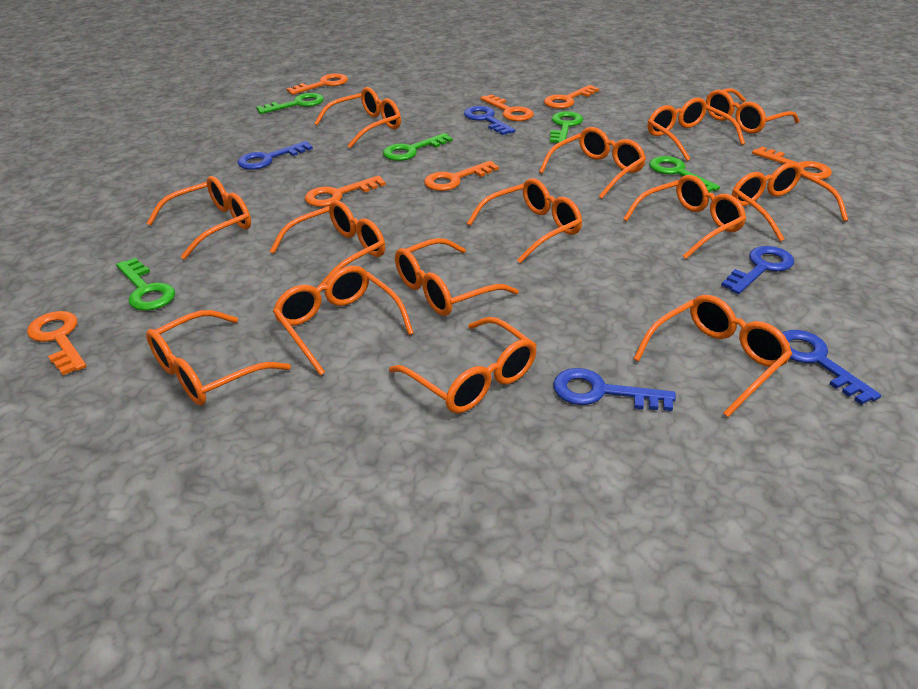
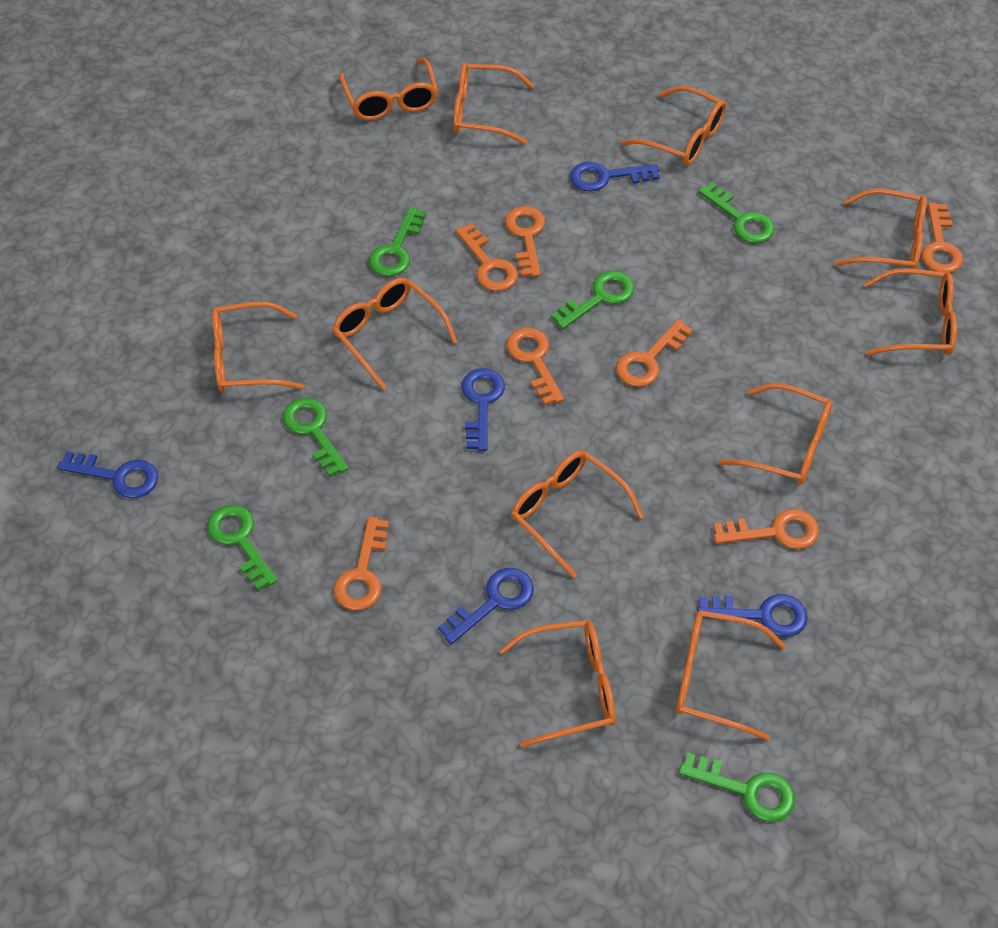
green key: 5 -> 6
orange glasses: 14 -> 11

